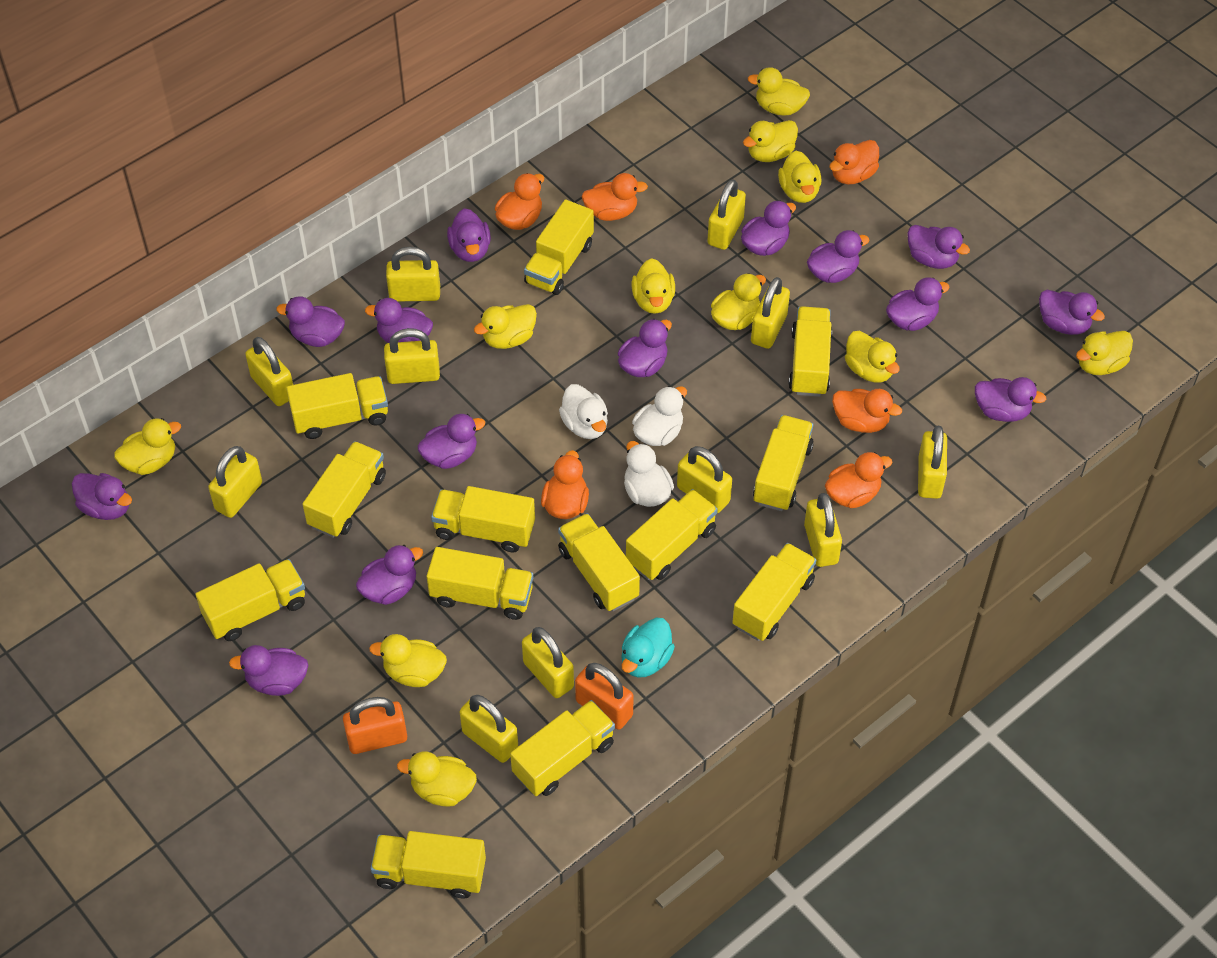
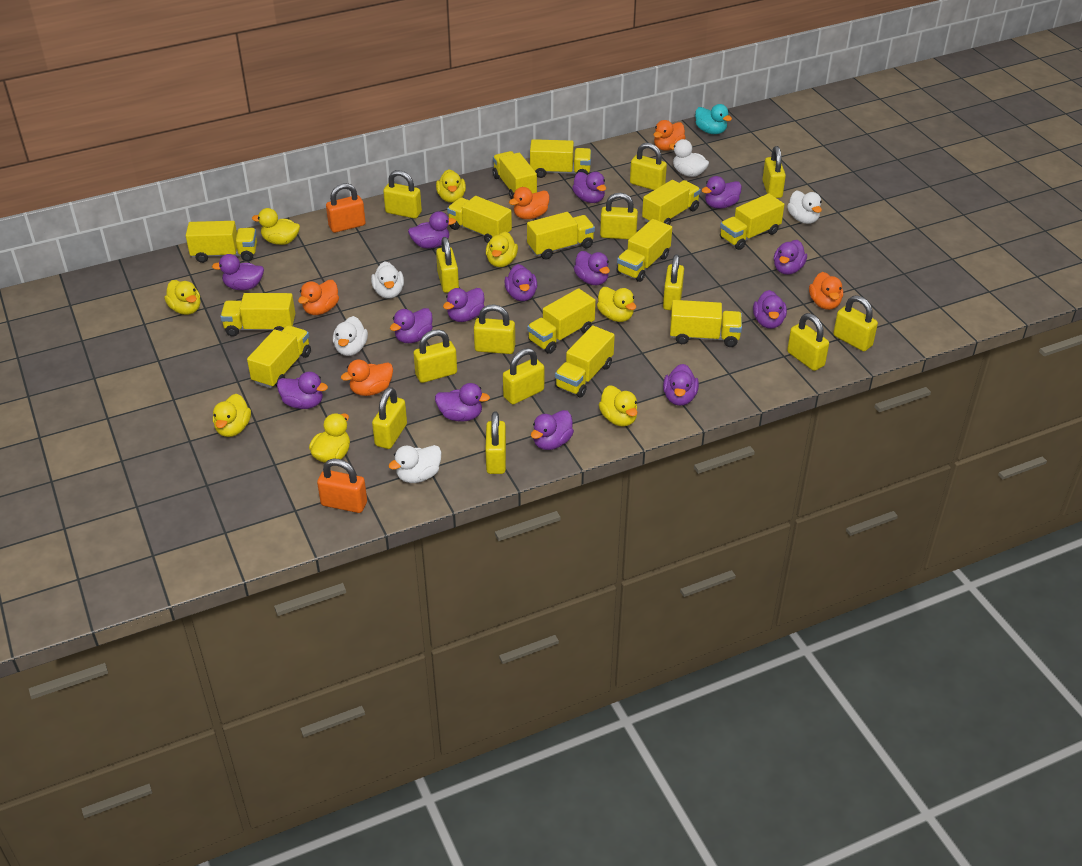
orange duck: 6 -> 5
white duck: 3 -> 5
yellow duck: 11 -> 8
yellow padlock: 11 -> 13

